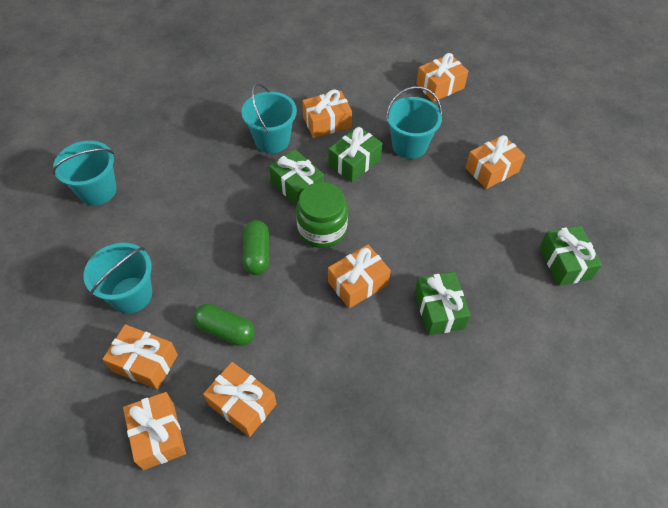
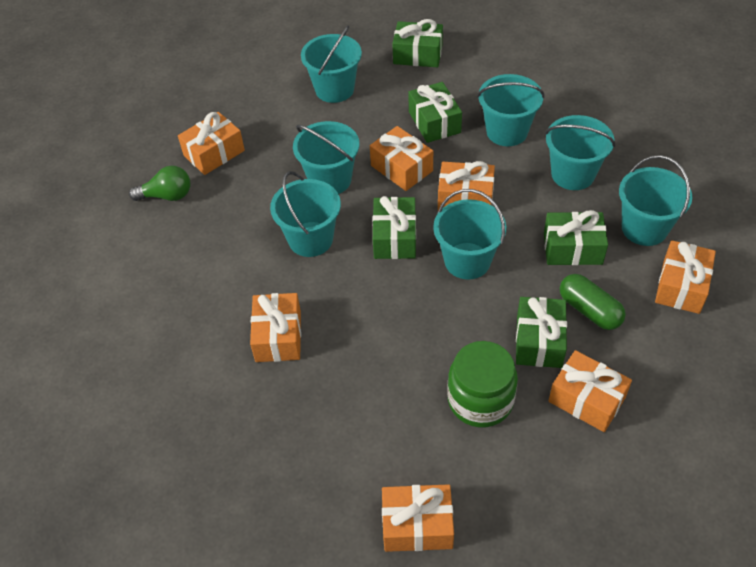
green capsule: 2 -> 1
green gift: 4 -> 5
green light bulb: 0 -> 1
turquoise bucket: 4 -> 7

